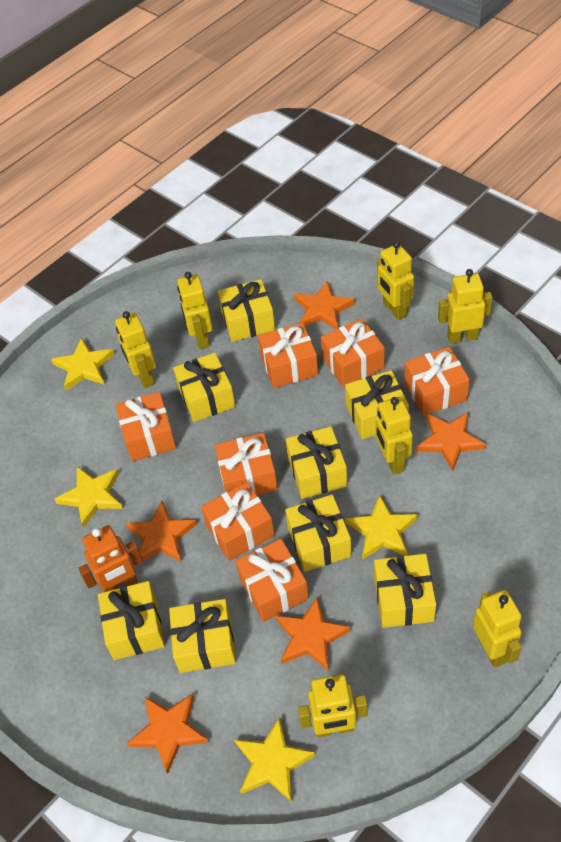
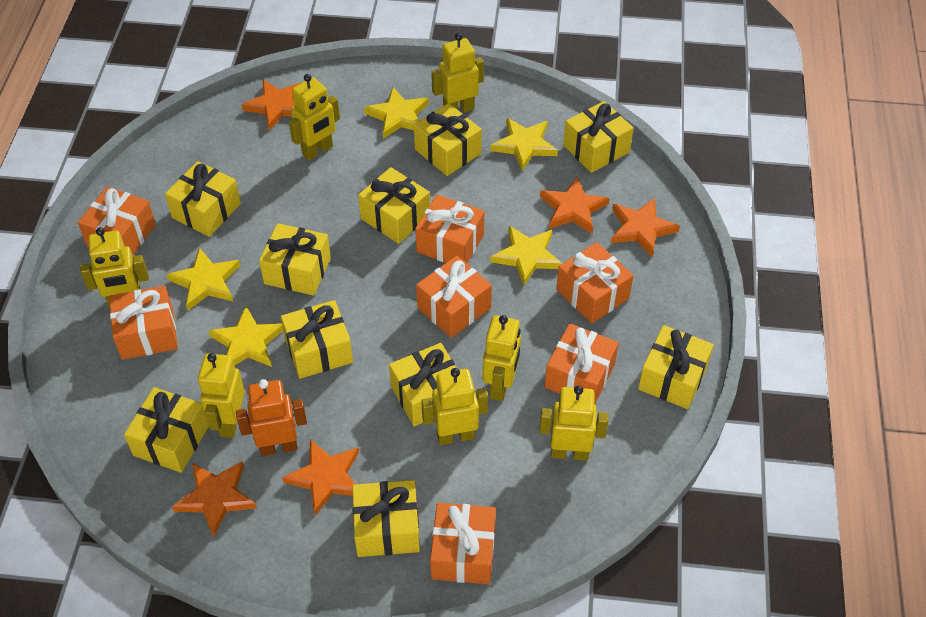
yellow gift: 8 -> 10
yellow star: 4 -> 5

